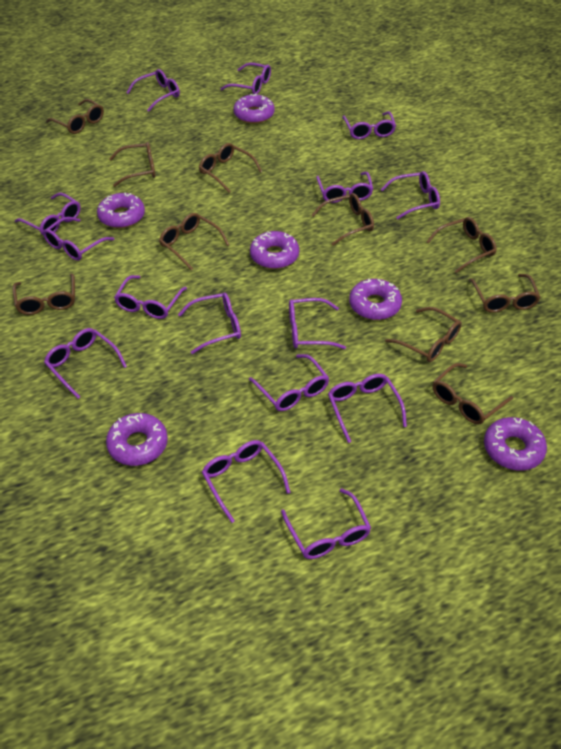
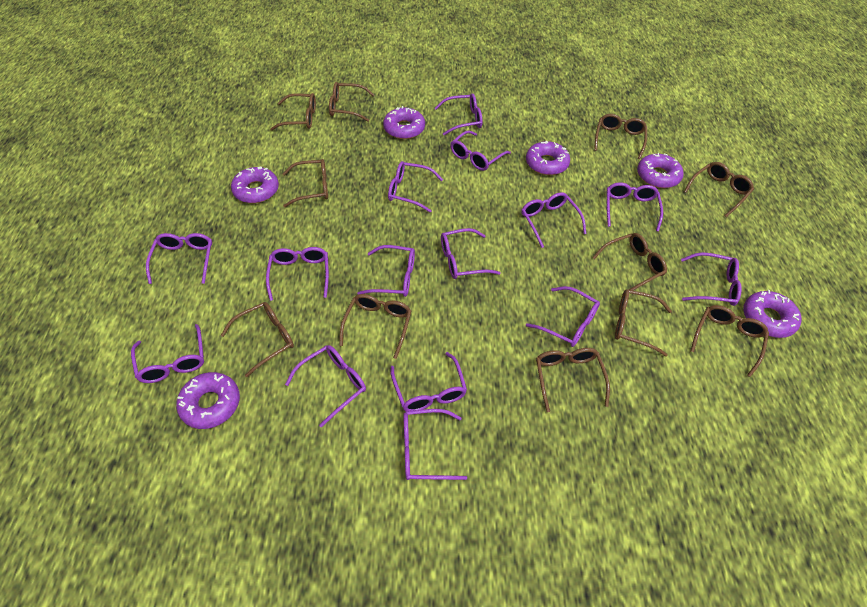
brown glasses: 10 -> 11

